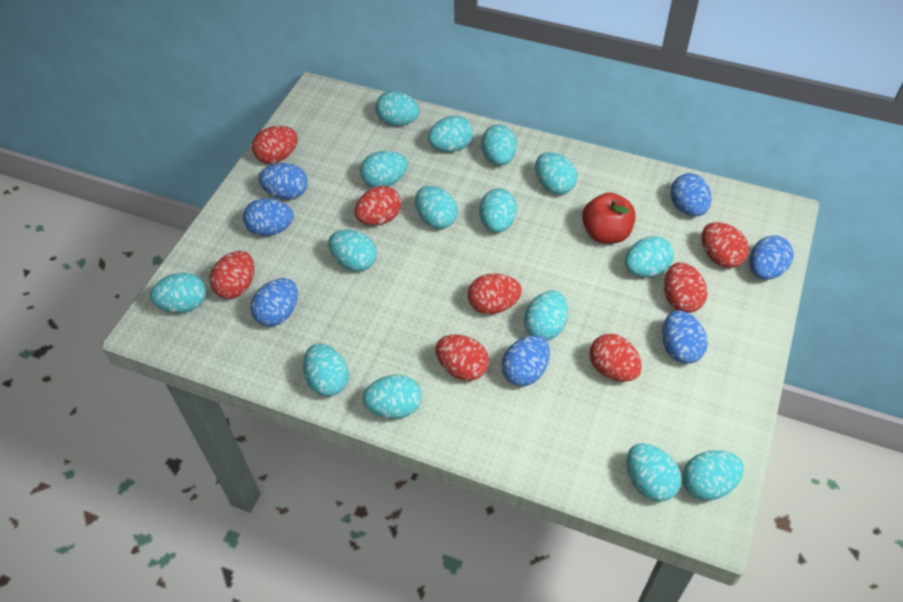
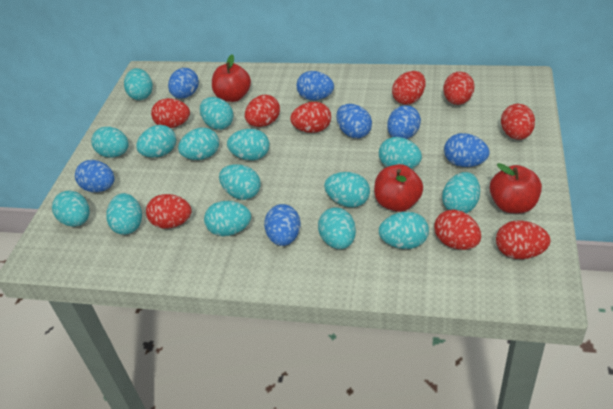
red apple: 1 -> 3
red egg: 8 -> 9

